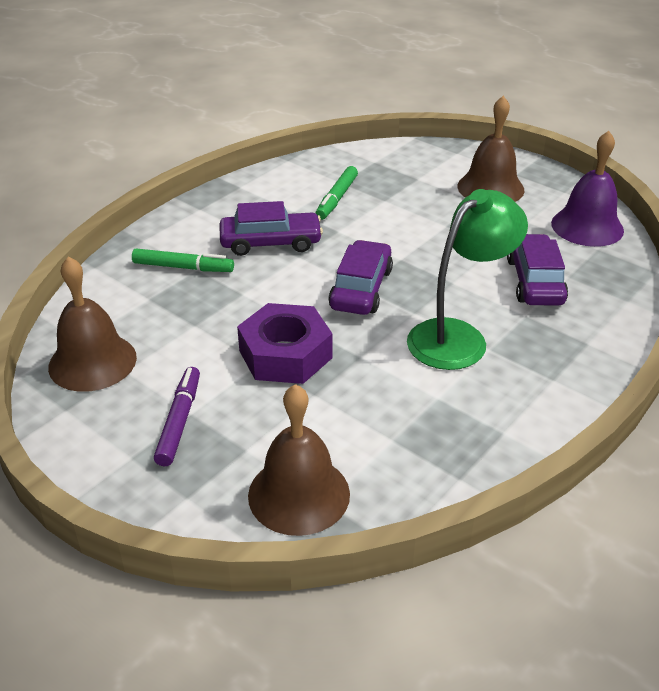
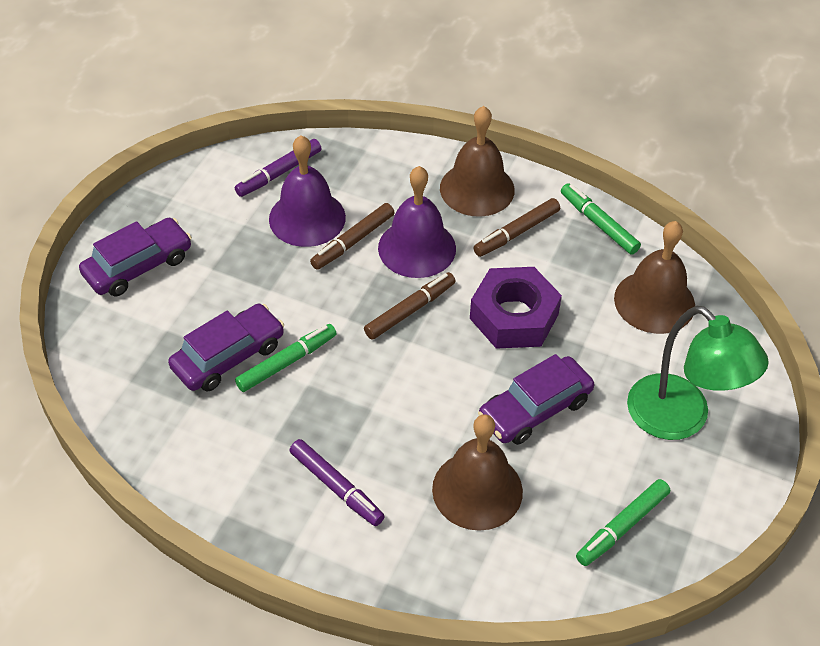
brown marker: 0 -> 3
green marker: 2 -> 3
purple bell: 1 -> 2
purple marker: 1 -> 2

